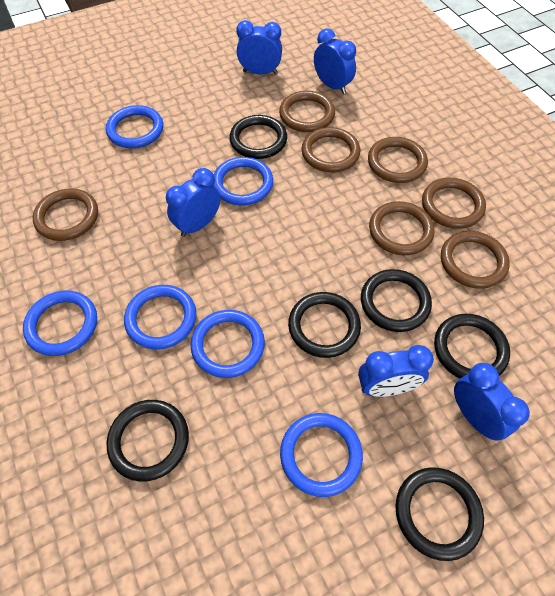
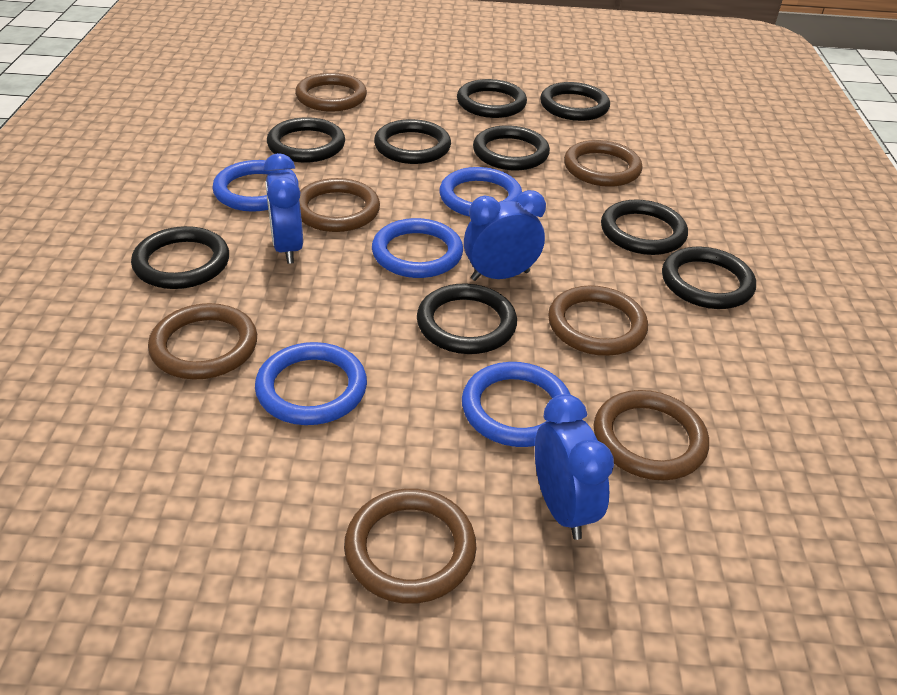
black ring: 6 -> 9
blue clock: 5 -> 3
blue ring: 6 -> 5

